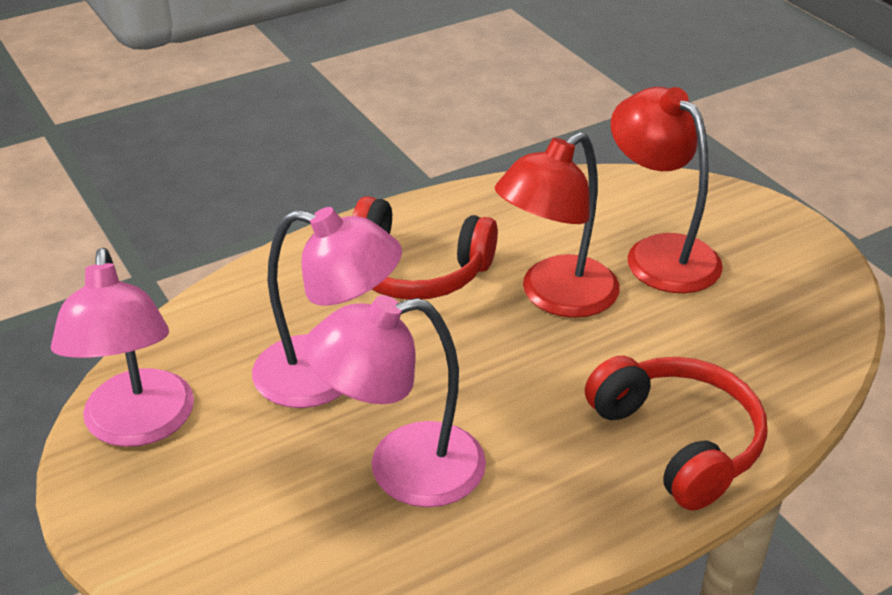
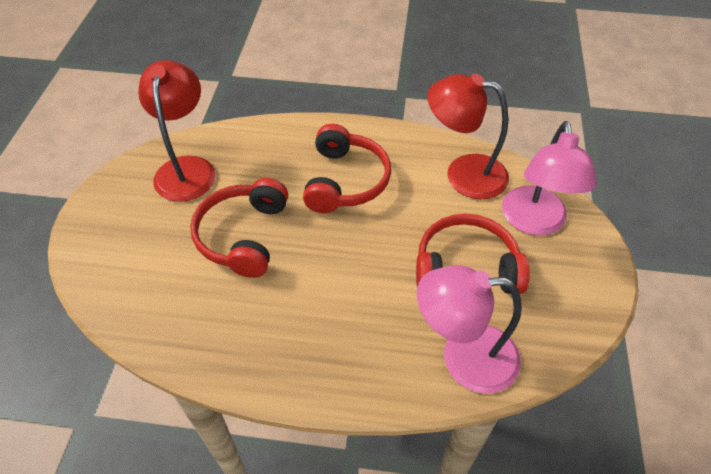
pink lamp: 3 -> 2
red headphones: 2 -> 3

